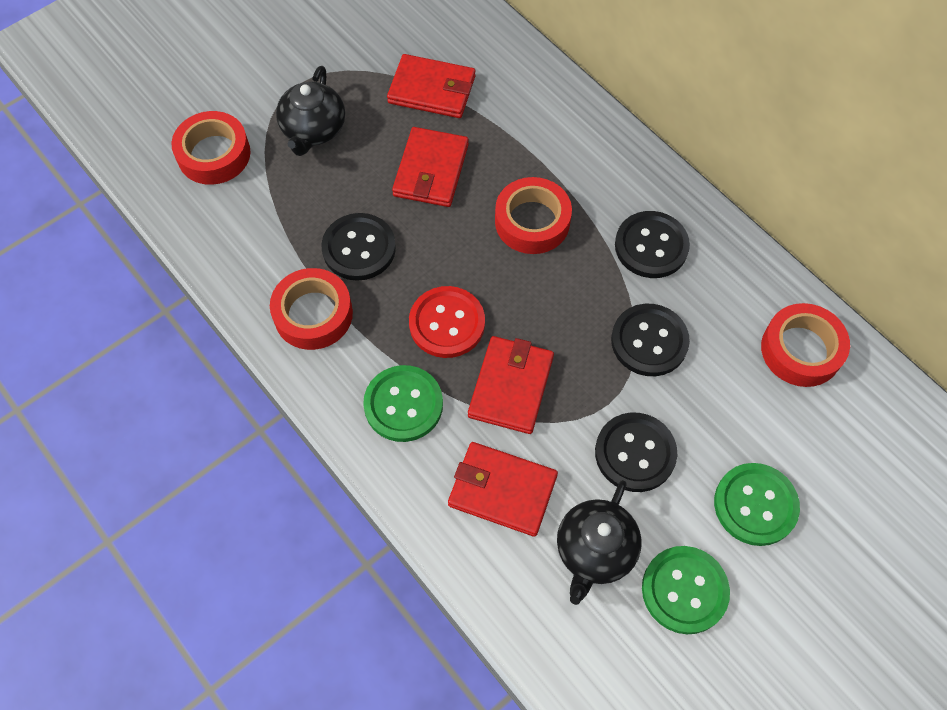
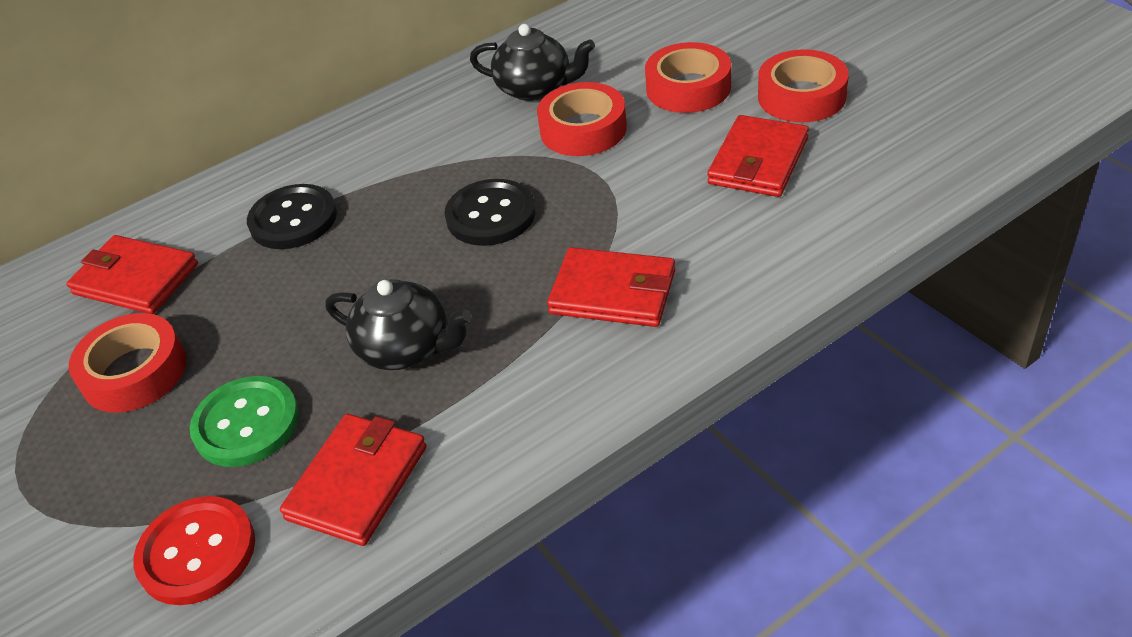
black button: 4 -> 2
green button: 3 -> 1

